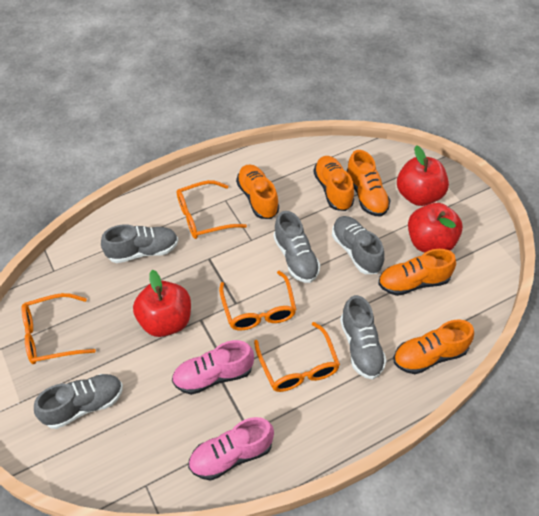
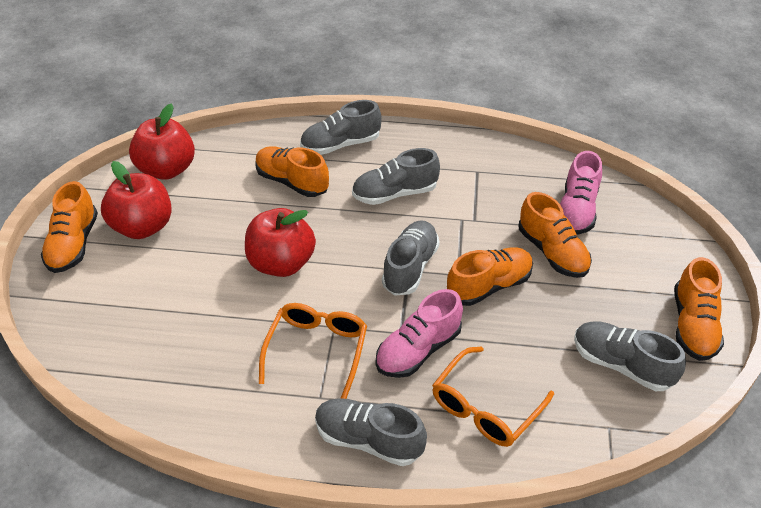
orange glasses: 4 -> 2

